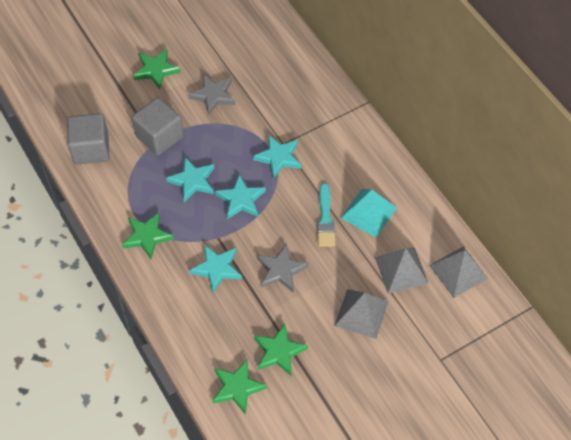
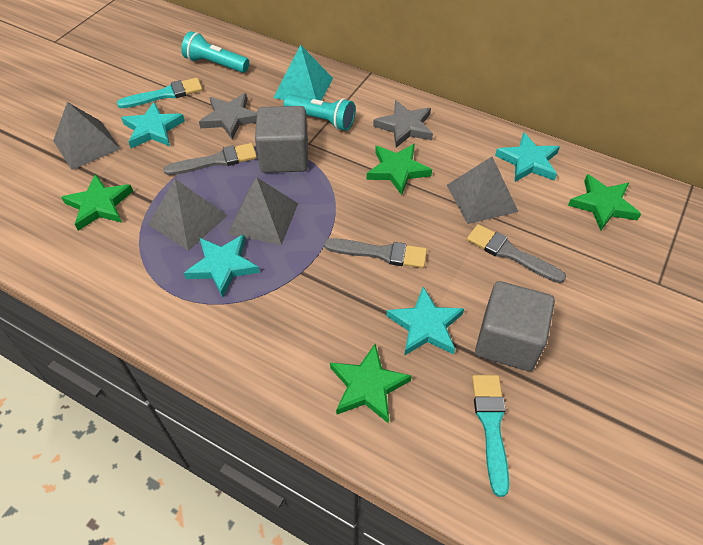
grey brush: 0 -> 3
grey pyramid: 3 -> 4
turquoise brush: 1 -> 2
turquoise flashlight: 0 -> 2

